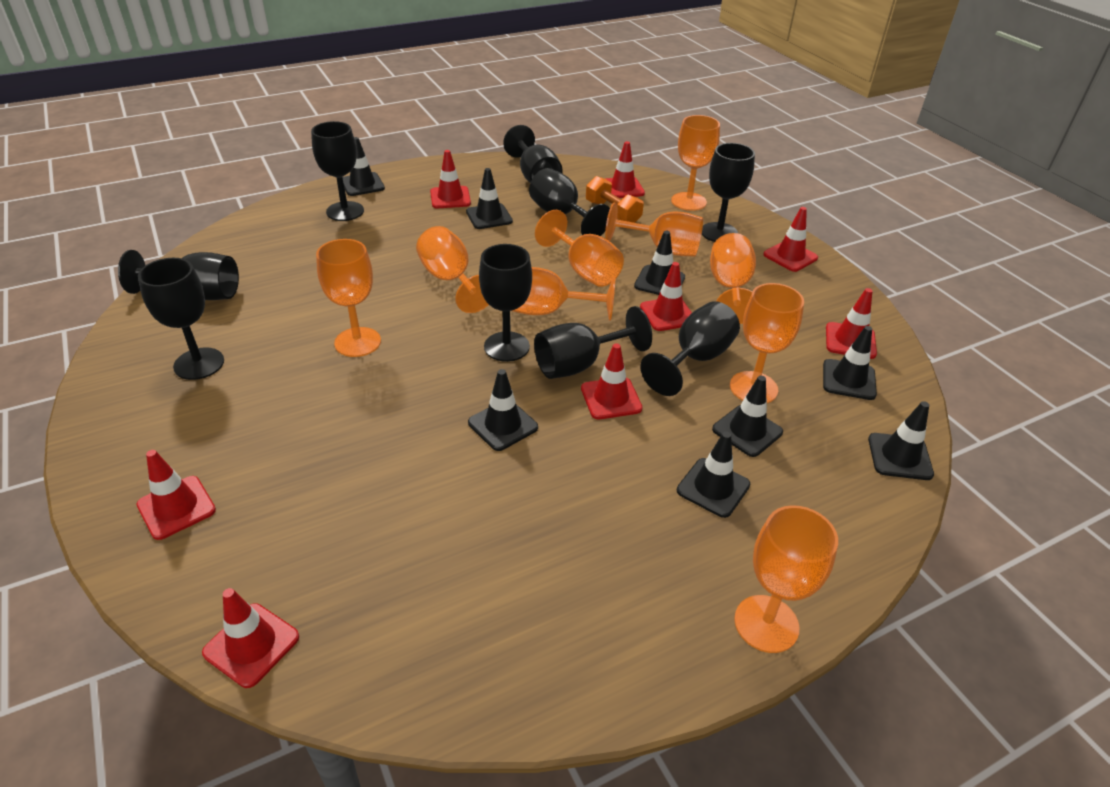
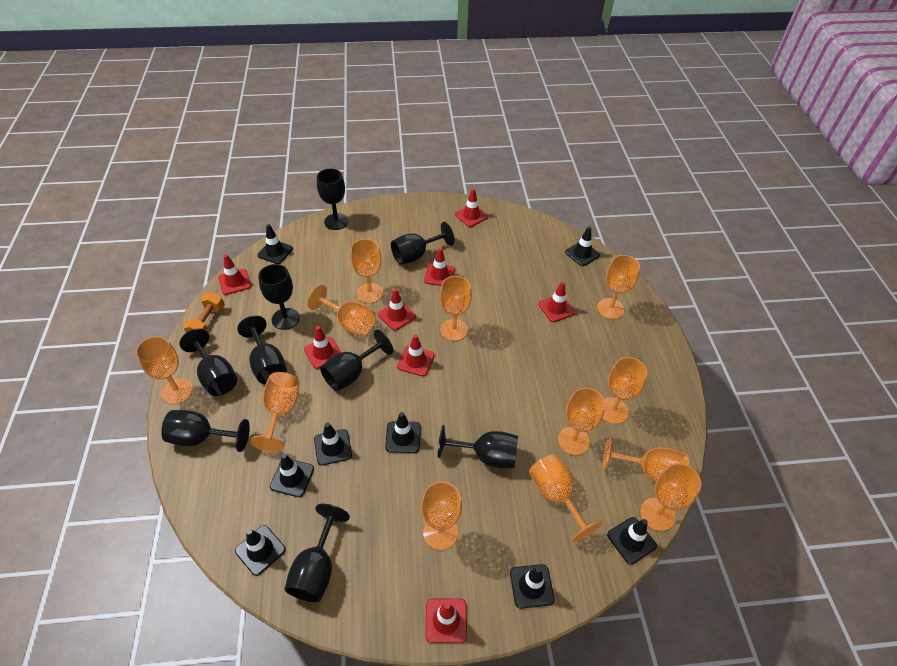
orange goblet: 9 -> 12

